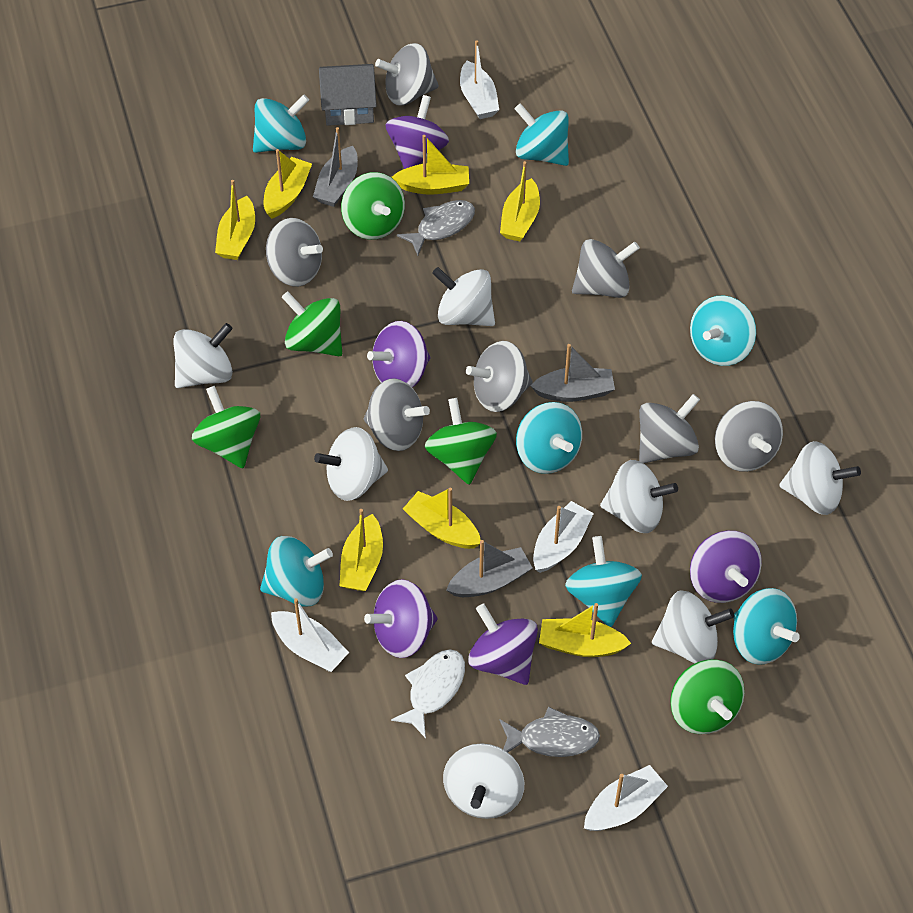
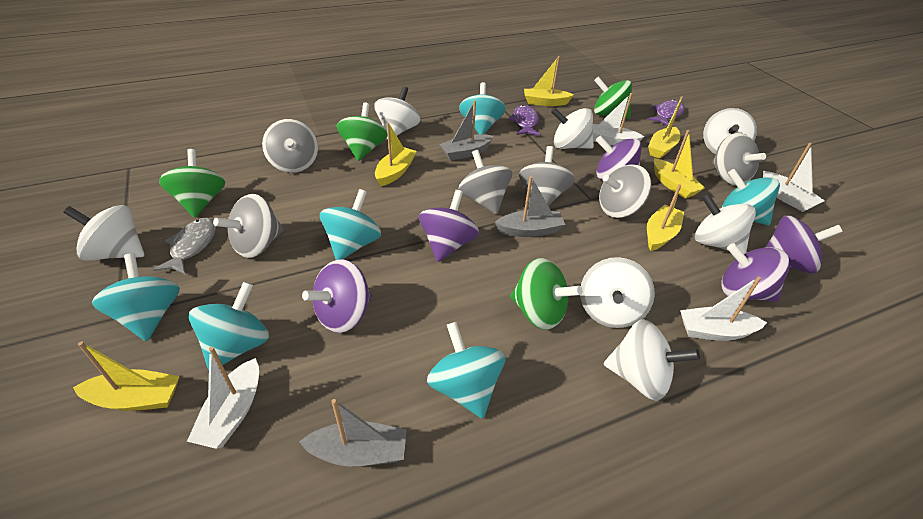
green spinning top: 5 -> 4
grey fish: 2 -> 1
grey house: 1 -> 0
grey spinning top: 7 -> 6
purple fish: 0 -> 2
turquoise spinning top: 7 -> 6
white fish: 1 -> 0
yellow boat: 7 -> 6

